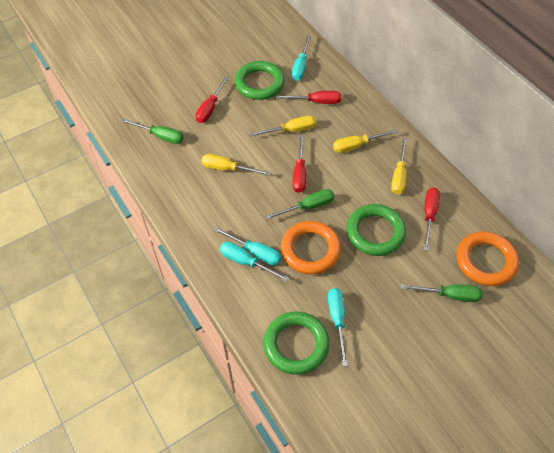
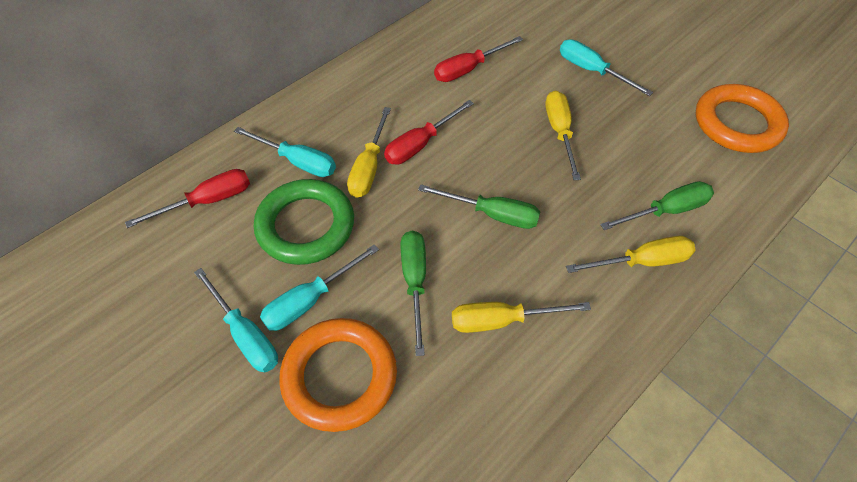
green ring: 3 -> 1
red screwdriver: 4 -> 3

